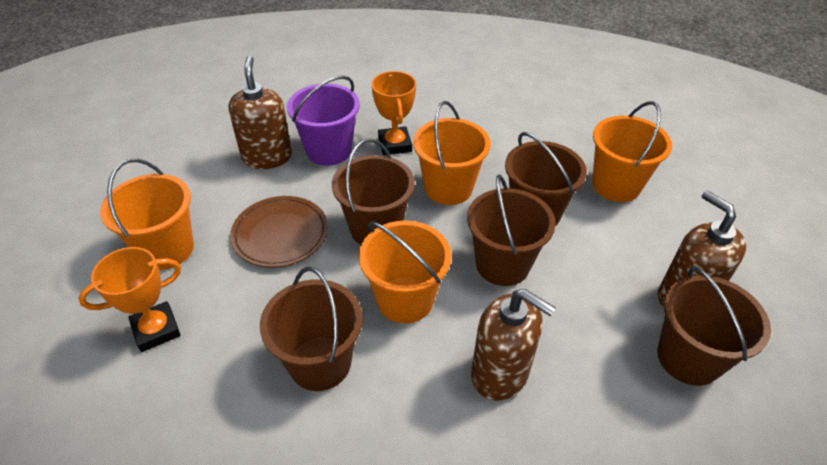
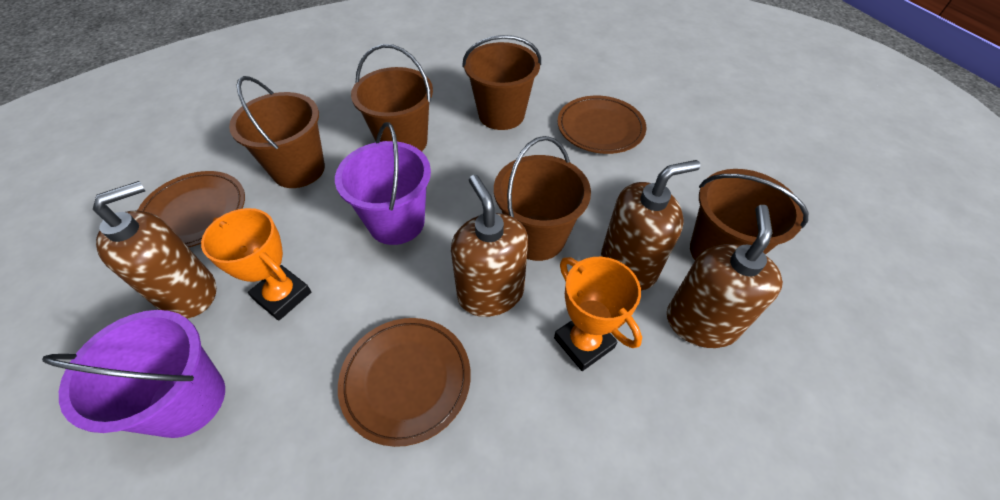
brown plate: 1 -> 3
brown soap dispenser: 3 -> 4
orange bucket: 4 -> 0
purple bucket: 1 -> 2

